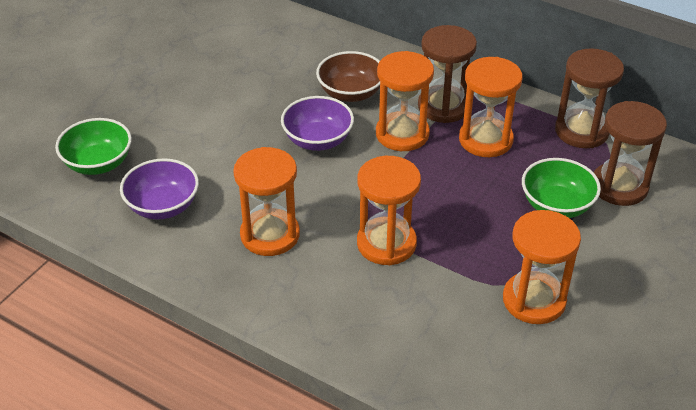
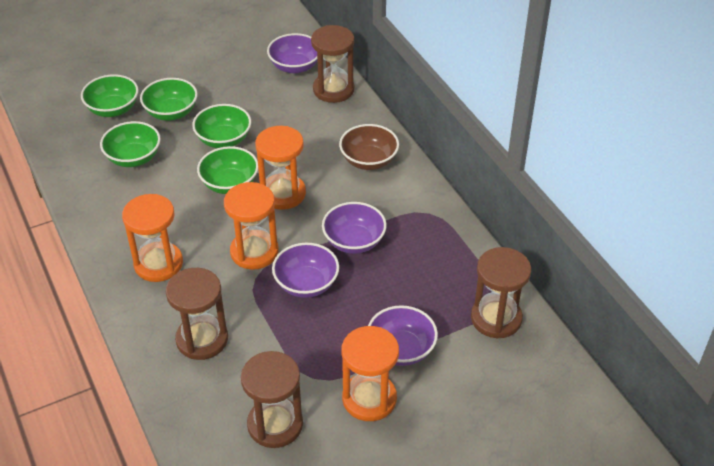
brown hourglass: 3 -> 4
green bowl: 2 -> 5
orange hourglass: 5 -> 4
purple bowl: 2 -> 4

